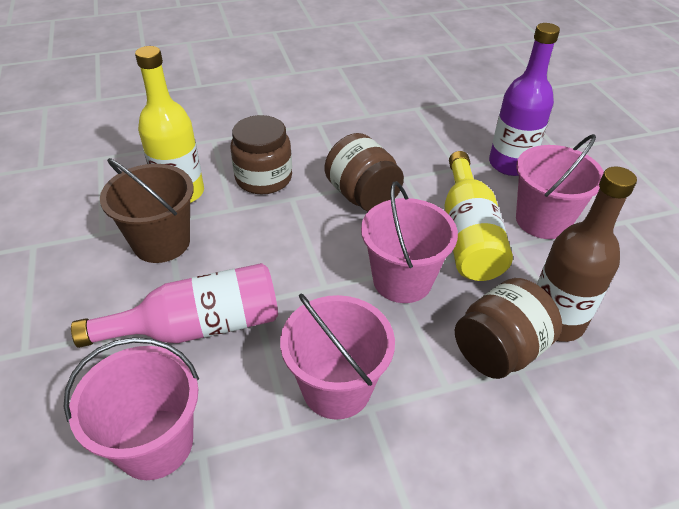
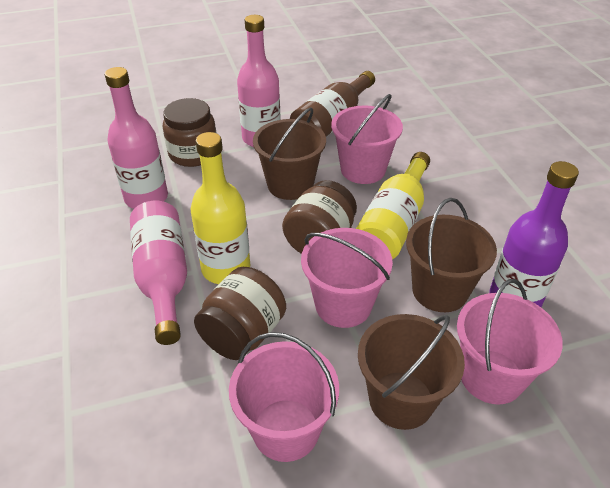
brown bucket: 1 -> 3
pink bottle: 1 -> 3

